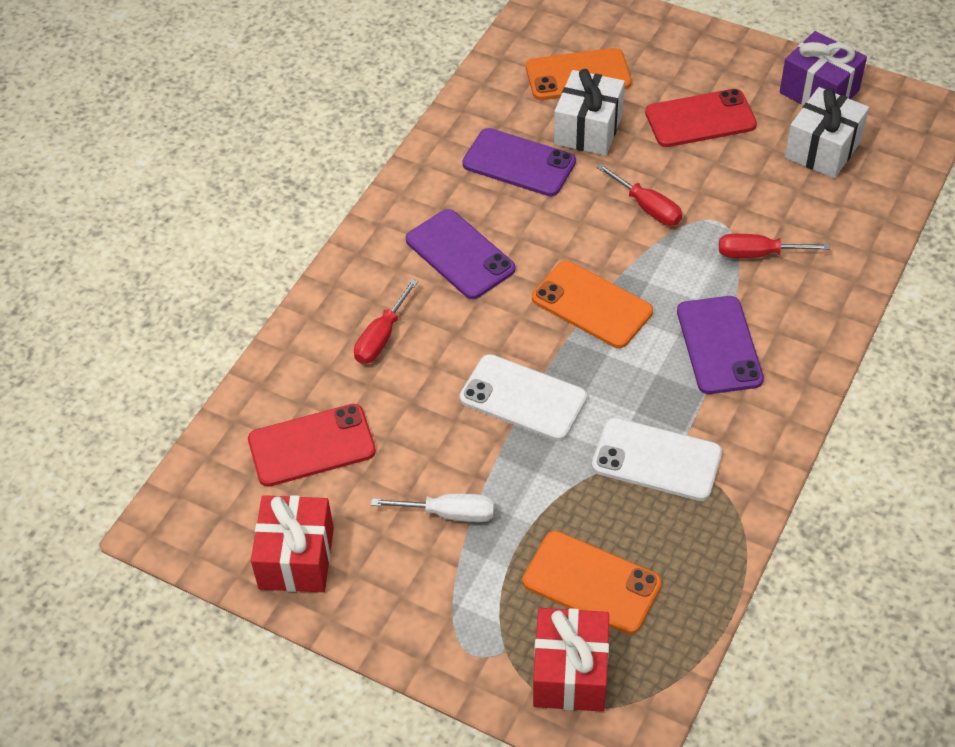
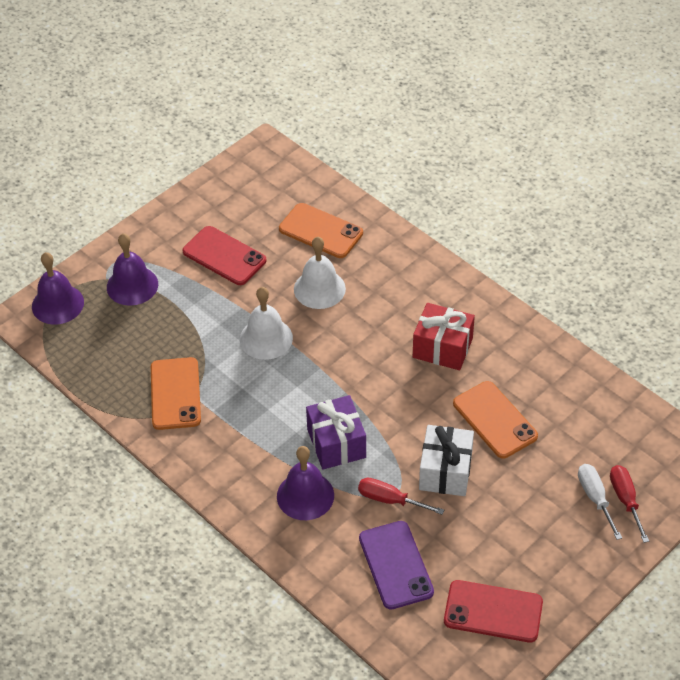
purple bell: 0 -> 3
purple phone: 3 -> 1
red gift: 2 -> 1
red screwdriver: 3 -> 2
white bell: 0 -> 2
white gift: 2 -> 1
white phone: 2 -> 0

